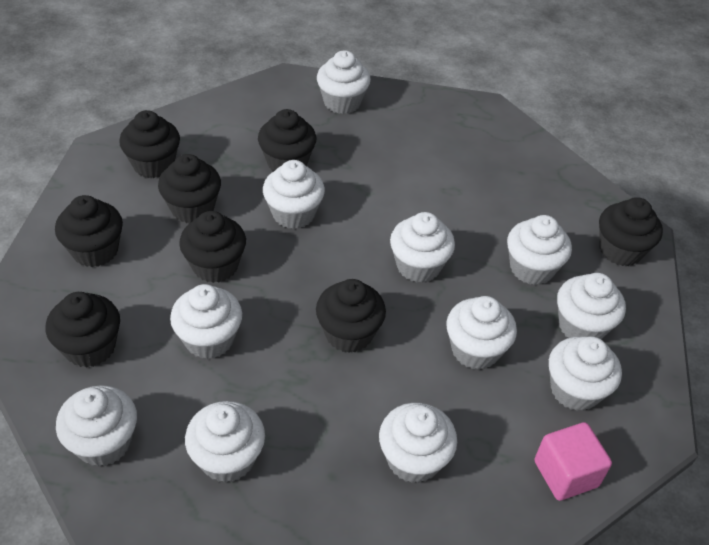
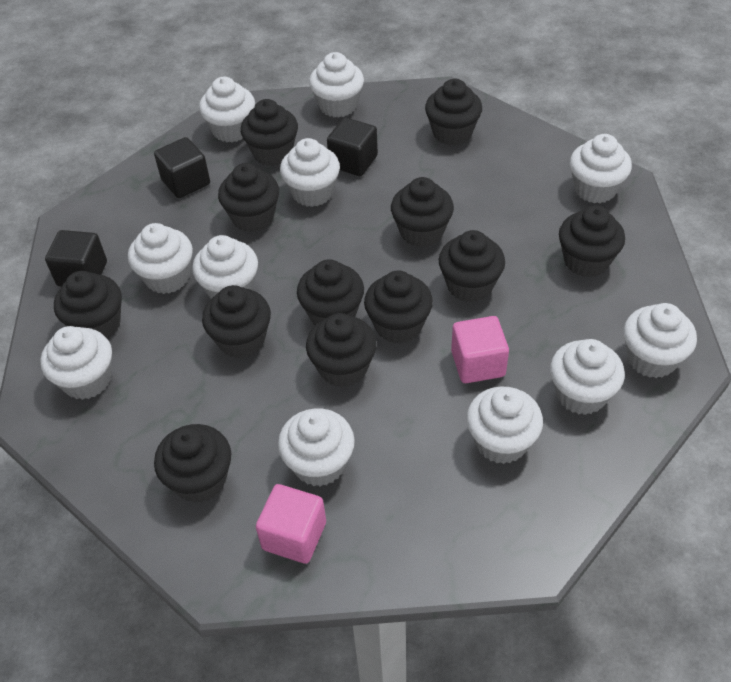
black cube: 0 -> 3
black cupcake: 8 -> 12
pink cube: 1 -> 2

